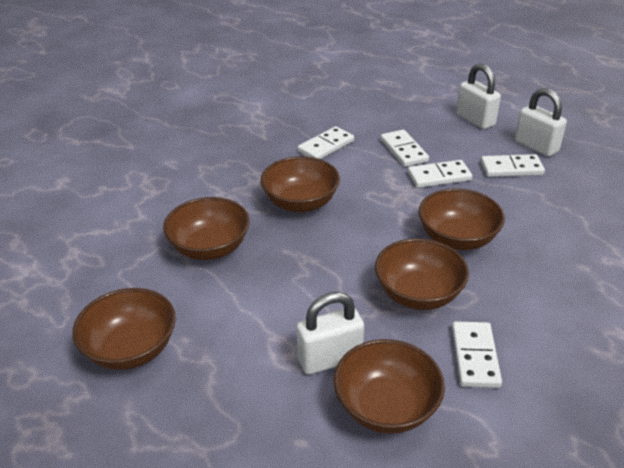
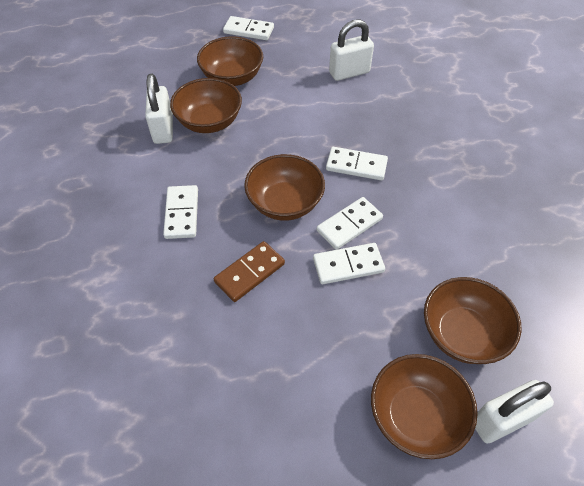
brown bowl: 6 -> 5
brown domino: 0 -> 1

